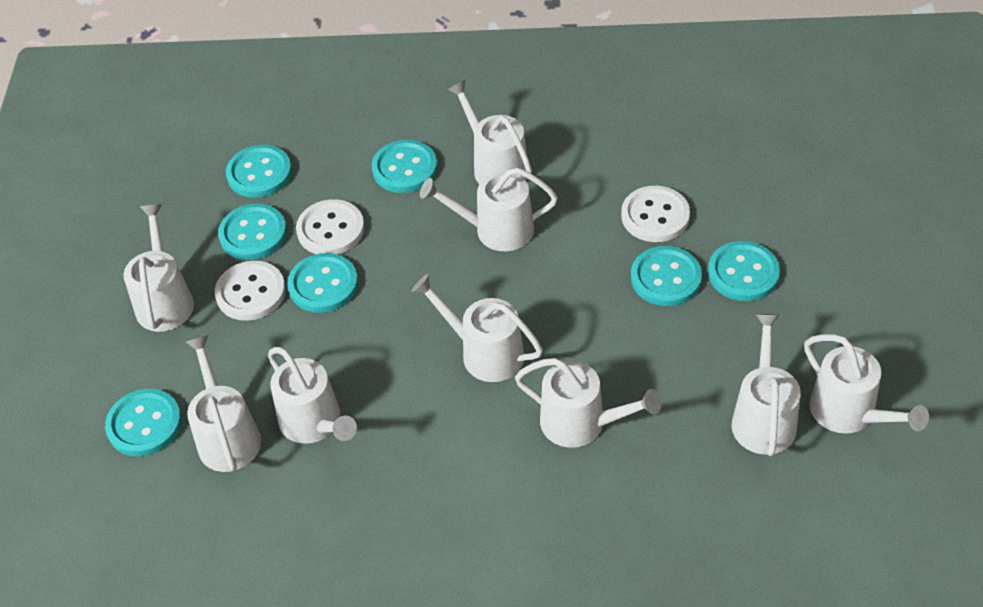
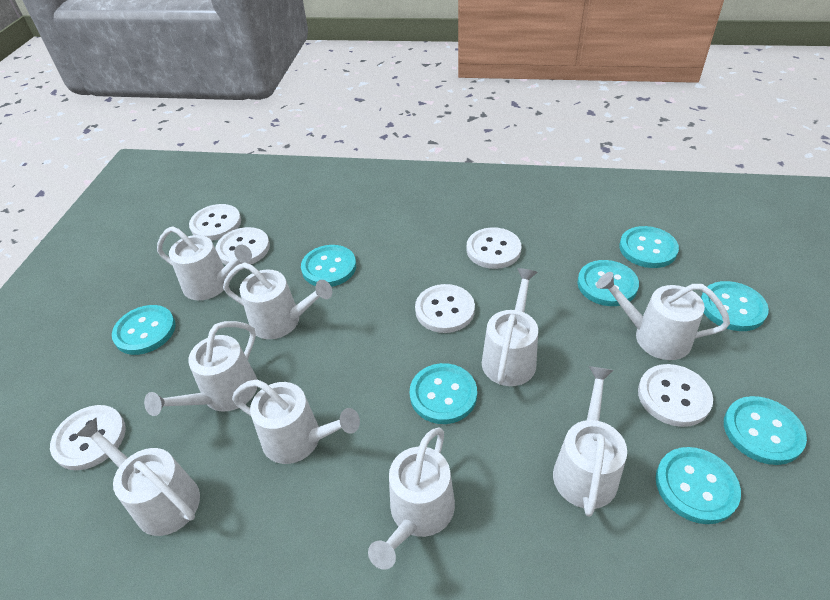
turquoise button: 7 -> 8
white button: 3 -> 6

